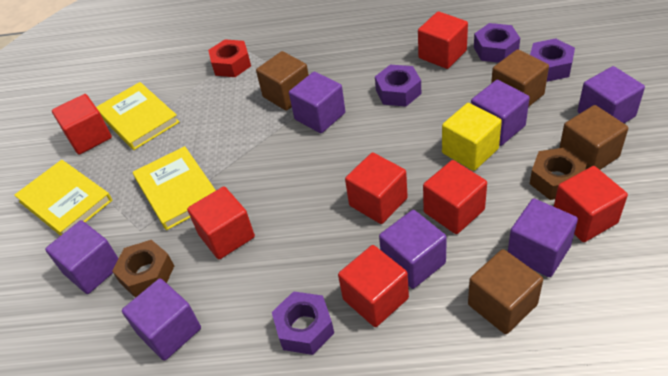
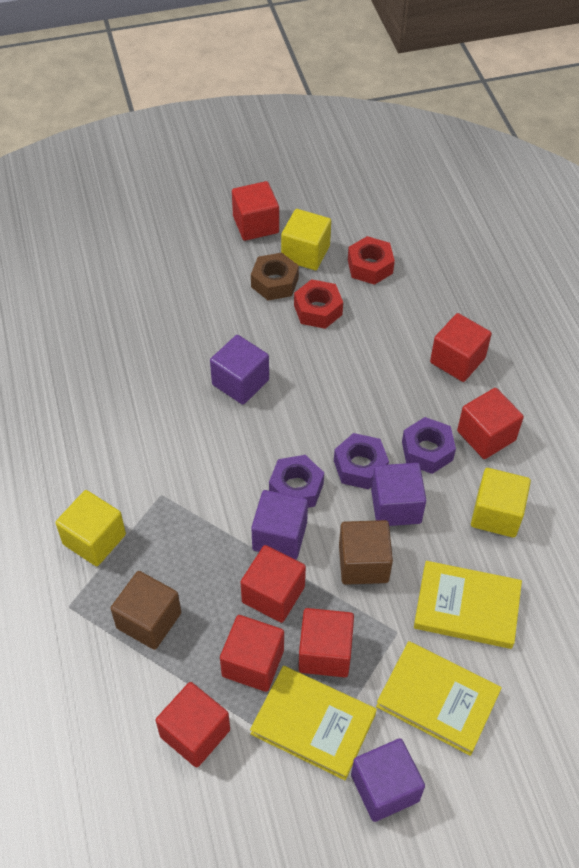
brown cube: 4 -> 2
brown nut: 2 -> 1
purple cube: 7 -> 4
purple nut: 4 -> 3
red nut: 1 -> 2
yellow cube: 1 -> 3

